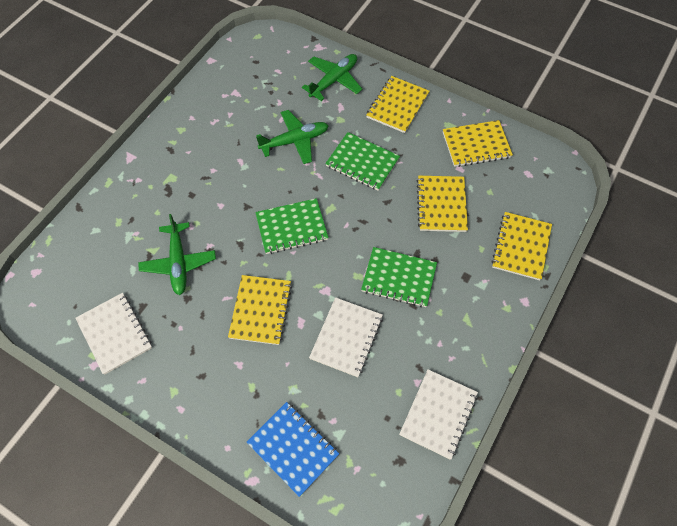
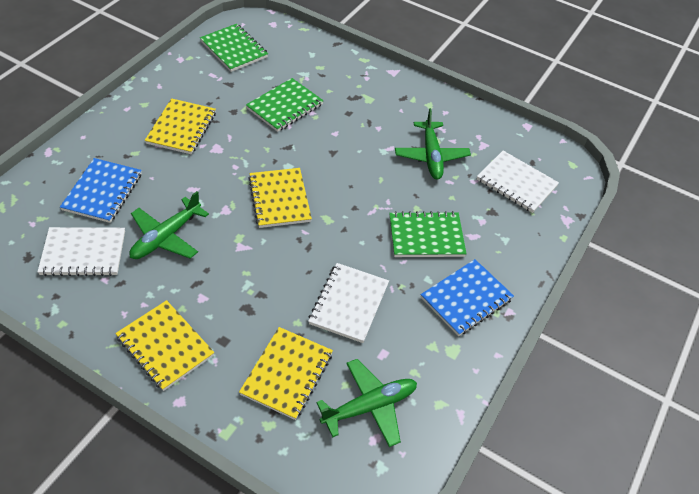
blue notebook: 1 -> 2
yellow notebook: 5 -> 4

